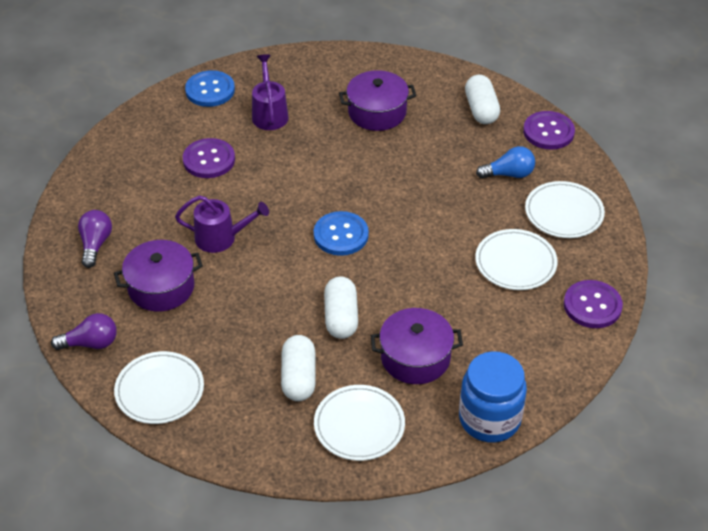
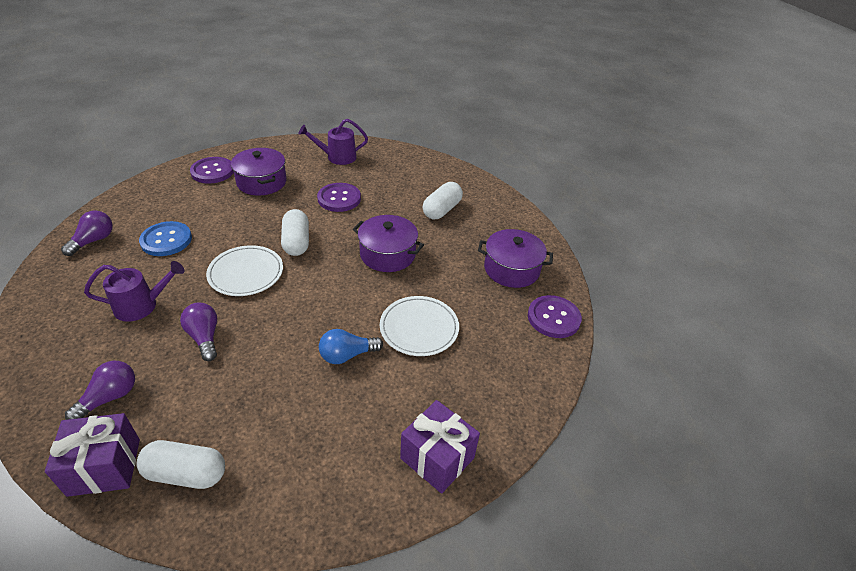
blue button: 2 -> 1
blue jar: 1 -> 0
purple gift: 0 -> 2
purple light bulb: 2 -> 3
white plate: 4 -> 2

